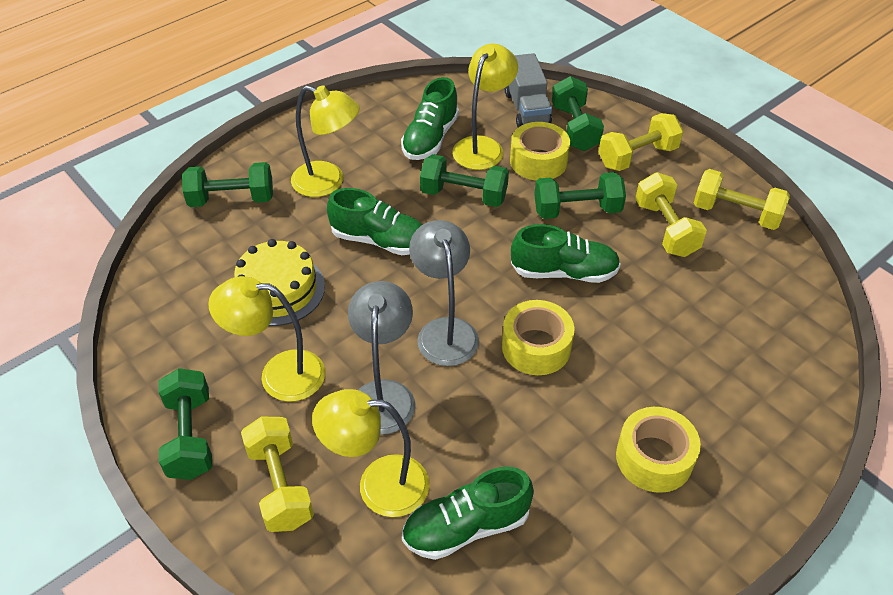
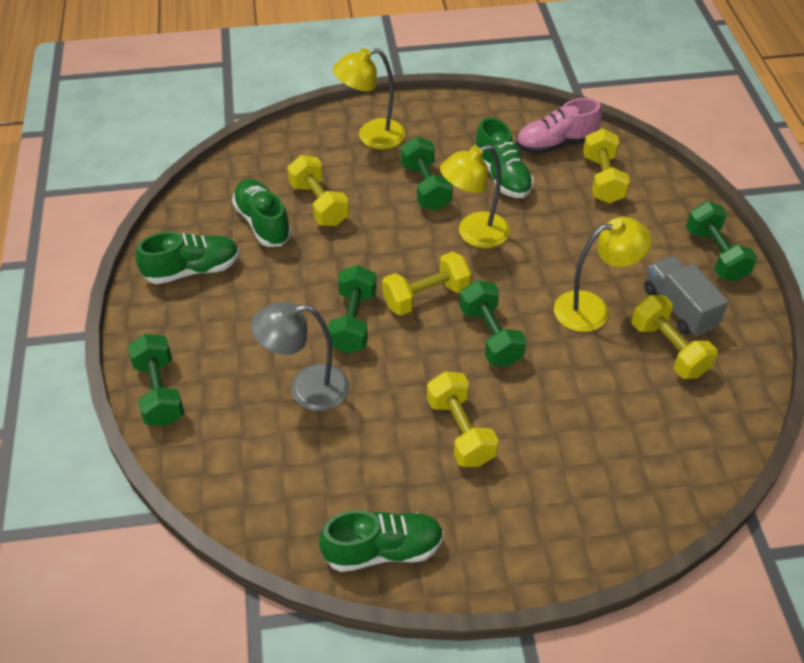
grey lamp: 2 -> 1
pink shoe: 0 -> 1
yellow cake: 1 -> 0
yellow dumbbell: 4 -> 5
yellow lamp: 4 -> 3
yellow tape: 3 -> 0

